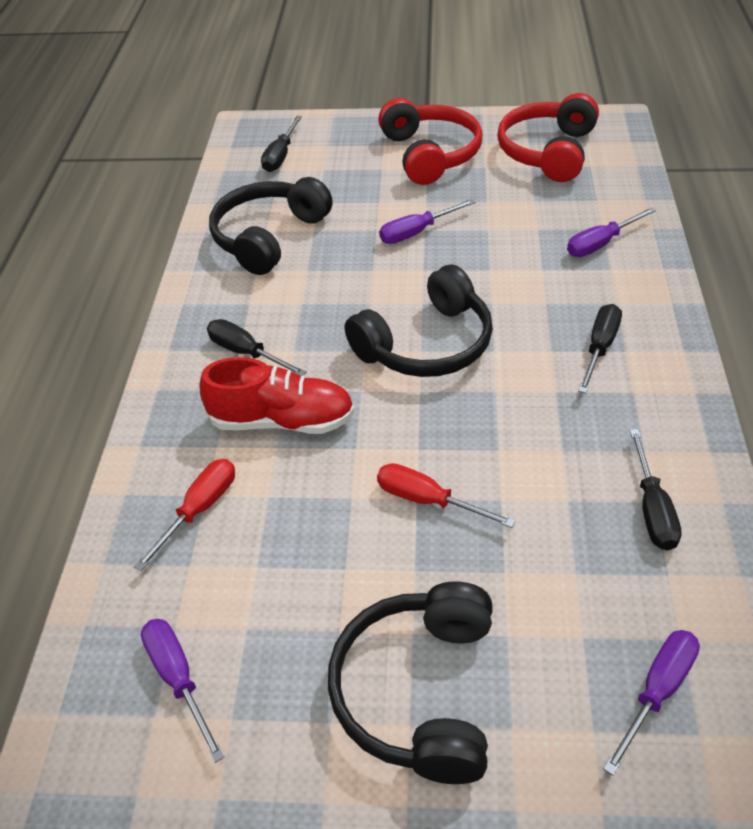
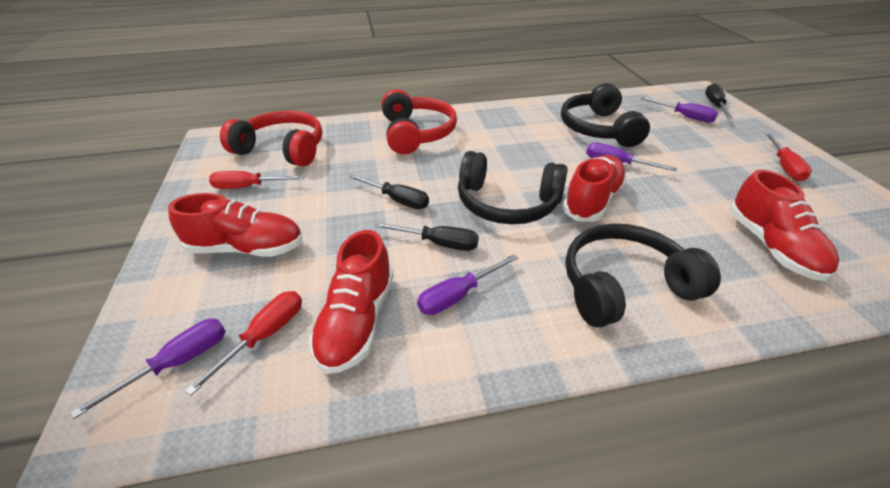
black screwdriver: 4 -> 3
red screwdriver: 2 -> 3
red shoe: 1 -> 4

